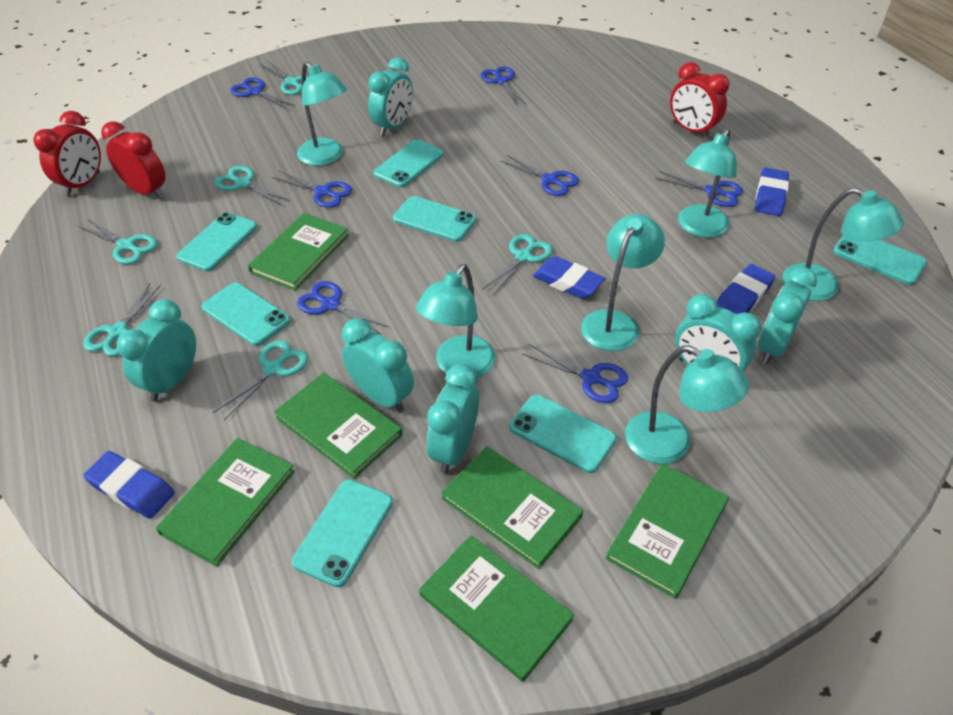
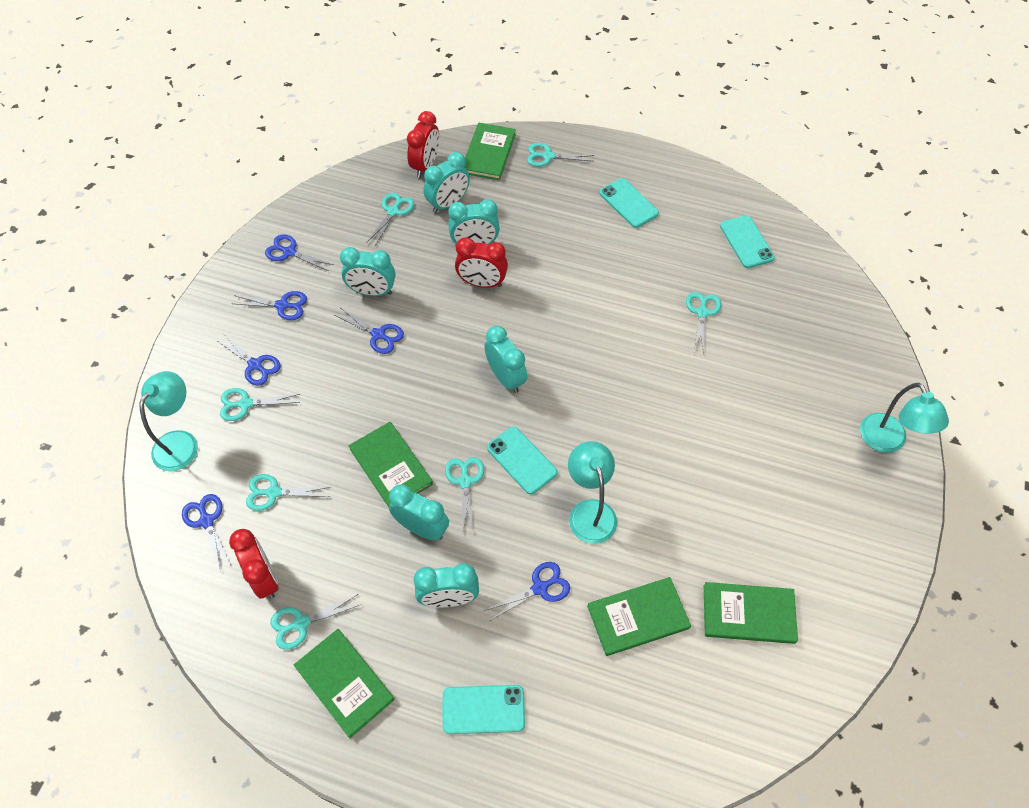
blue eraser: 4 -> 0
blue scissors: 7 -> 6
green book: 6 -> 5
turquoise lamp: 6 -> 3
turquoise phone: 7 -> 4
turquoise scissors: 6 -> 7

